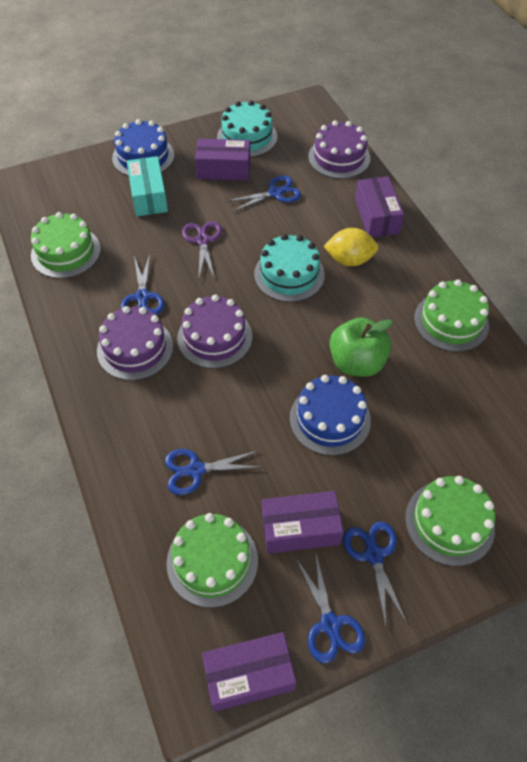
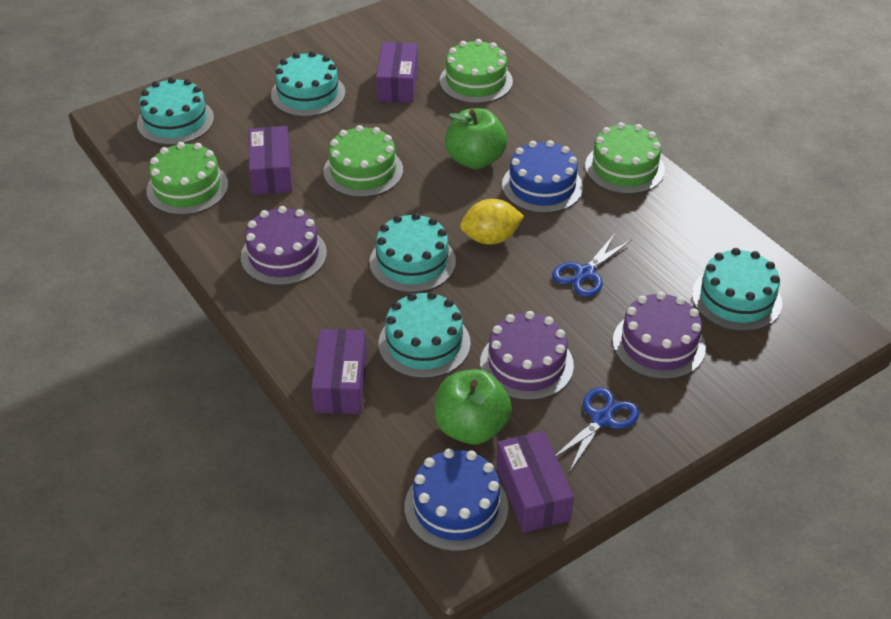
blue scissors: 5 -> 2
green apple: 1 -> 2
purple scissors: 1 -> 0
turquoise box: 1 -> 0
turquoise cake: 2 -> 5

